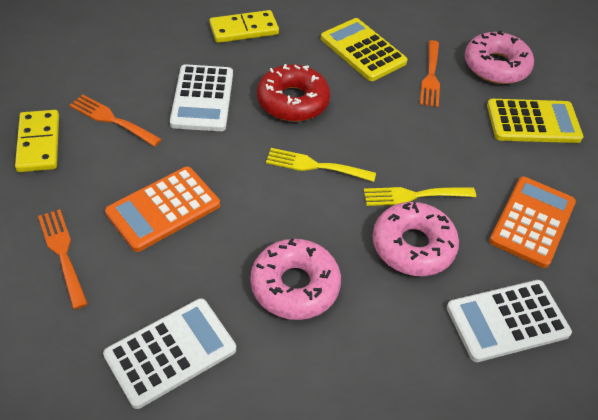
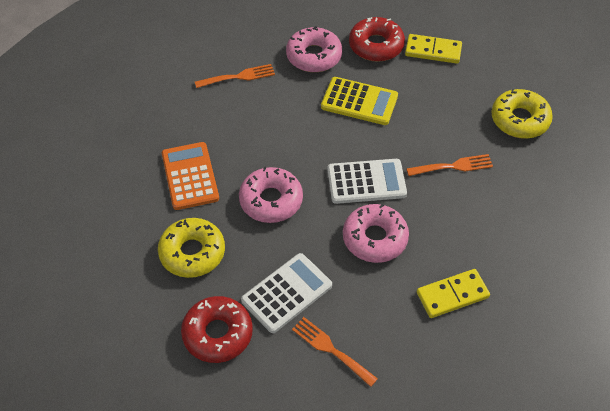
orange calculator: 2 -> 1
red donut: 1 -> 2
white calculator: 3 -> 2
yellow calculator: 2 -> 1
yellow donut: 0 -> 2
yellow fork: 2 -> 0

